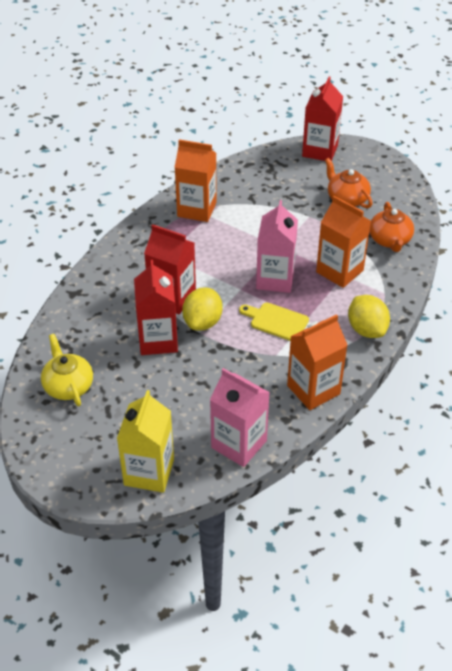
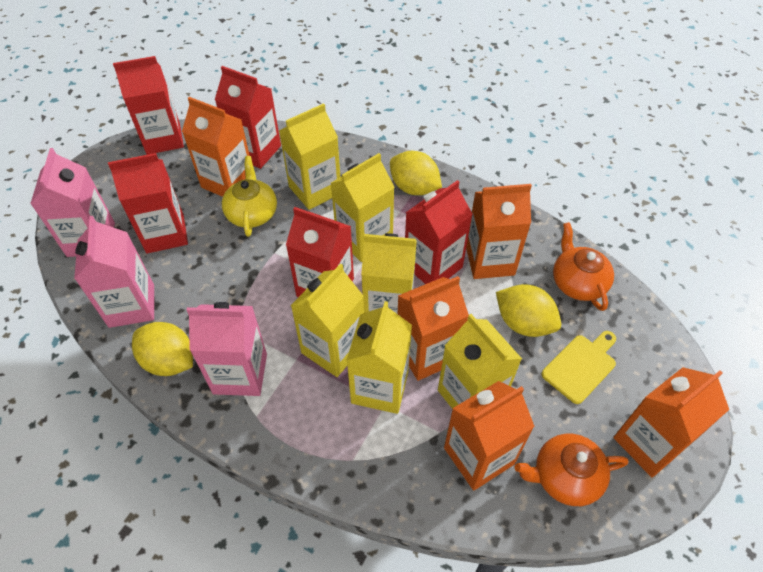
orange carton: 3 -> 5
pink carton: 2 -> 3
red carton: 3 -> 5
yellow carton: 1 -> 6
yellow lemon: 2 -> 3

